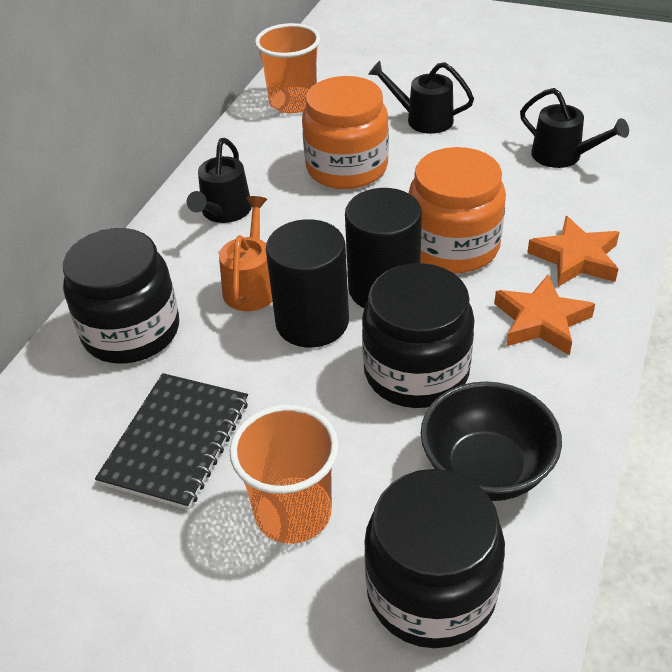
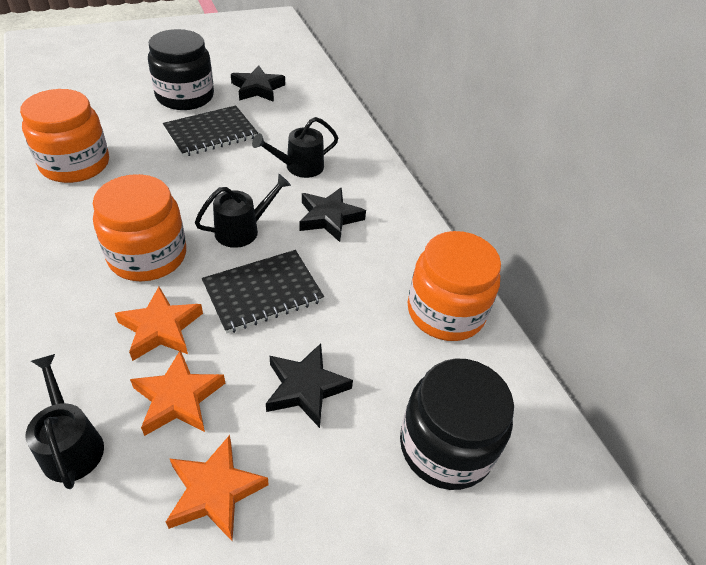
black bowl: 1 -> 0
black cylinder: 2 -> 0
black jar: 3 -> 2
black notebook: 1 -> 2
black star: 0 -> 3
orange cup: 2 -> 0
orange jar: 2 -> 3
orange star: 2 -> 3
orange watering can: 1 -> 0

